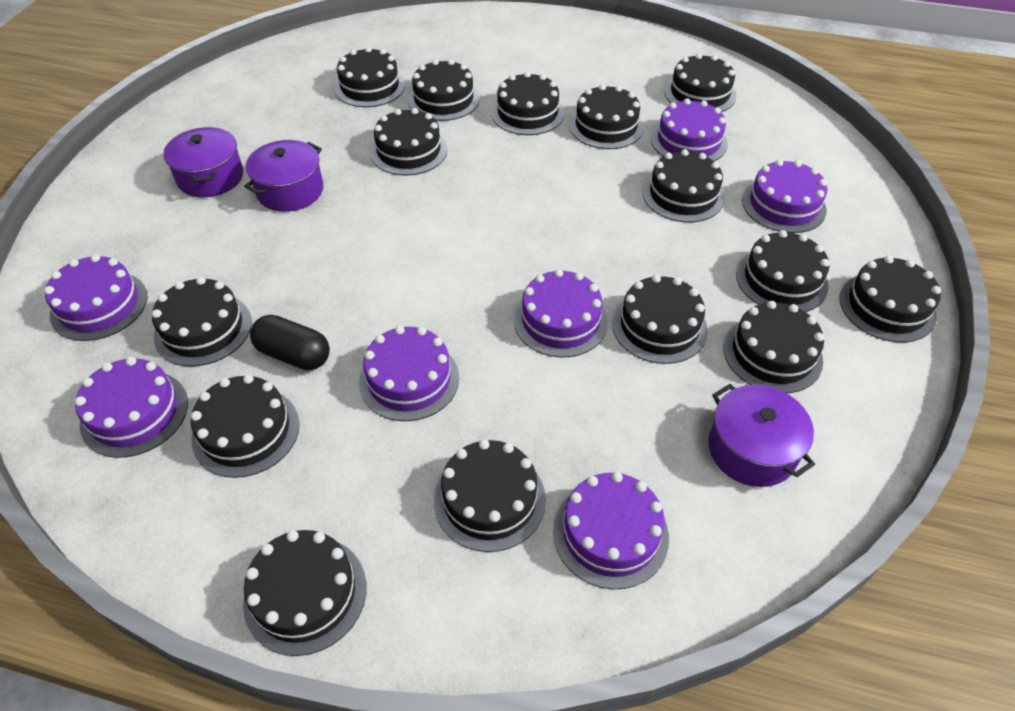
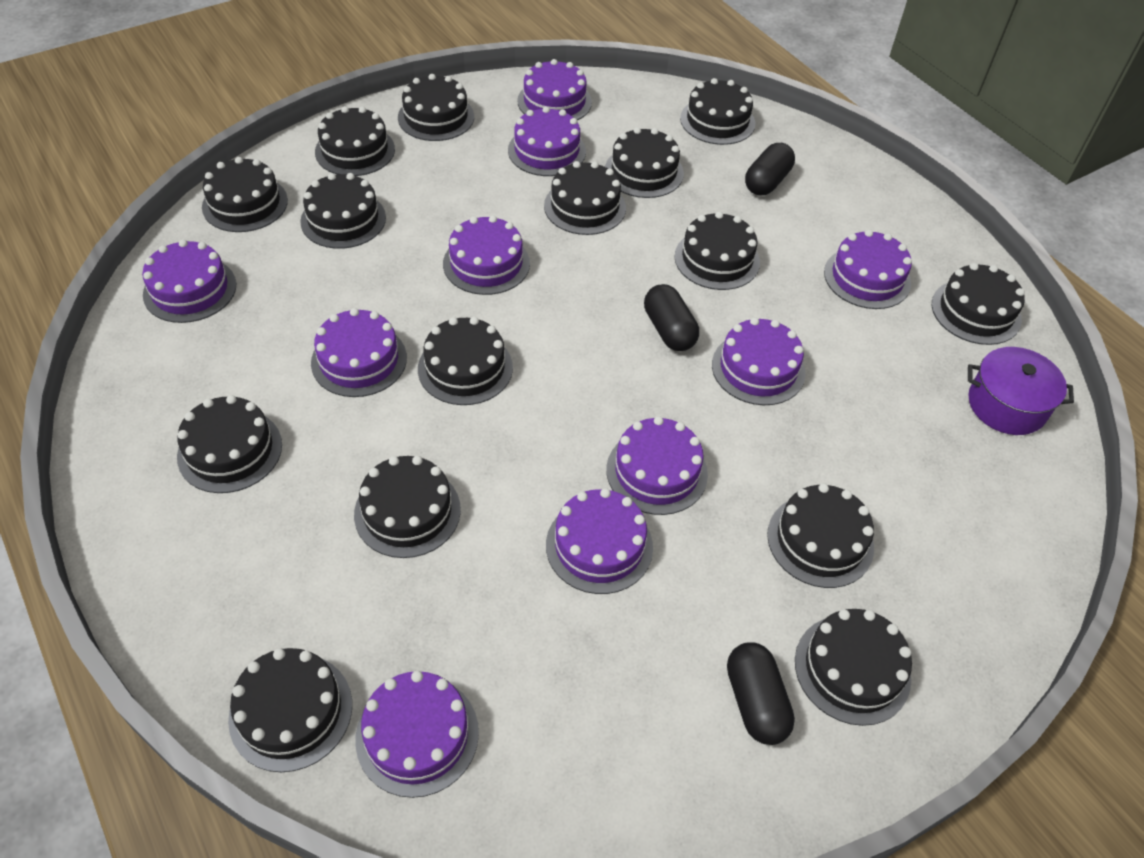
black capsule: 1 -> 3
purple cake: 7 -> 10
purple pot: 3 -> 1

